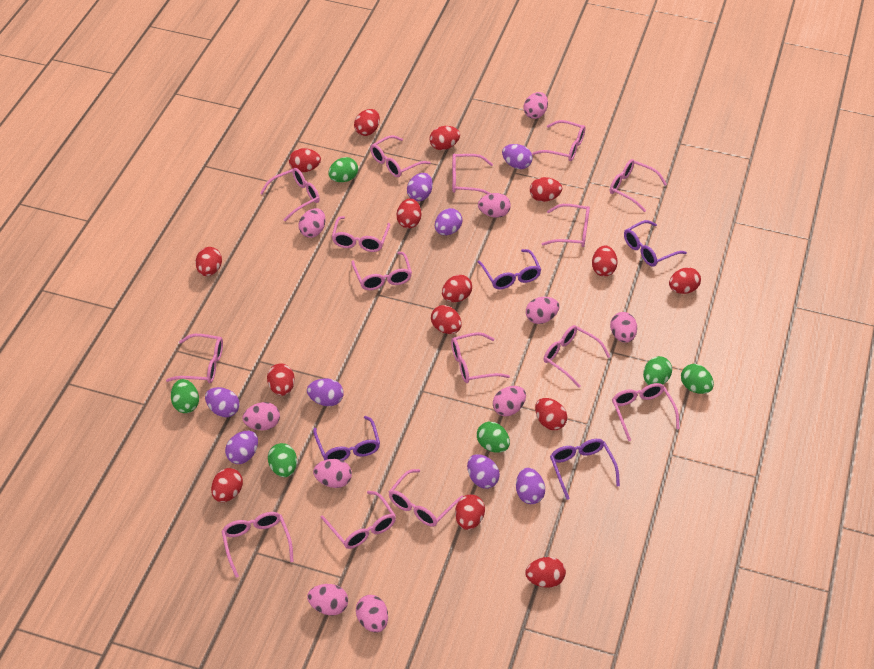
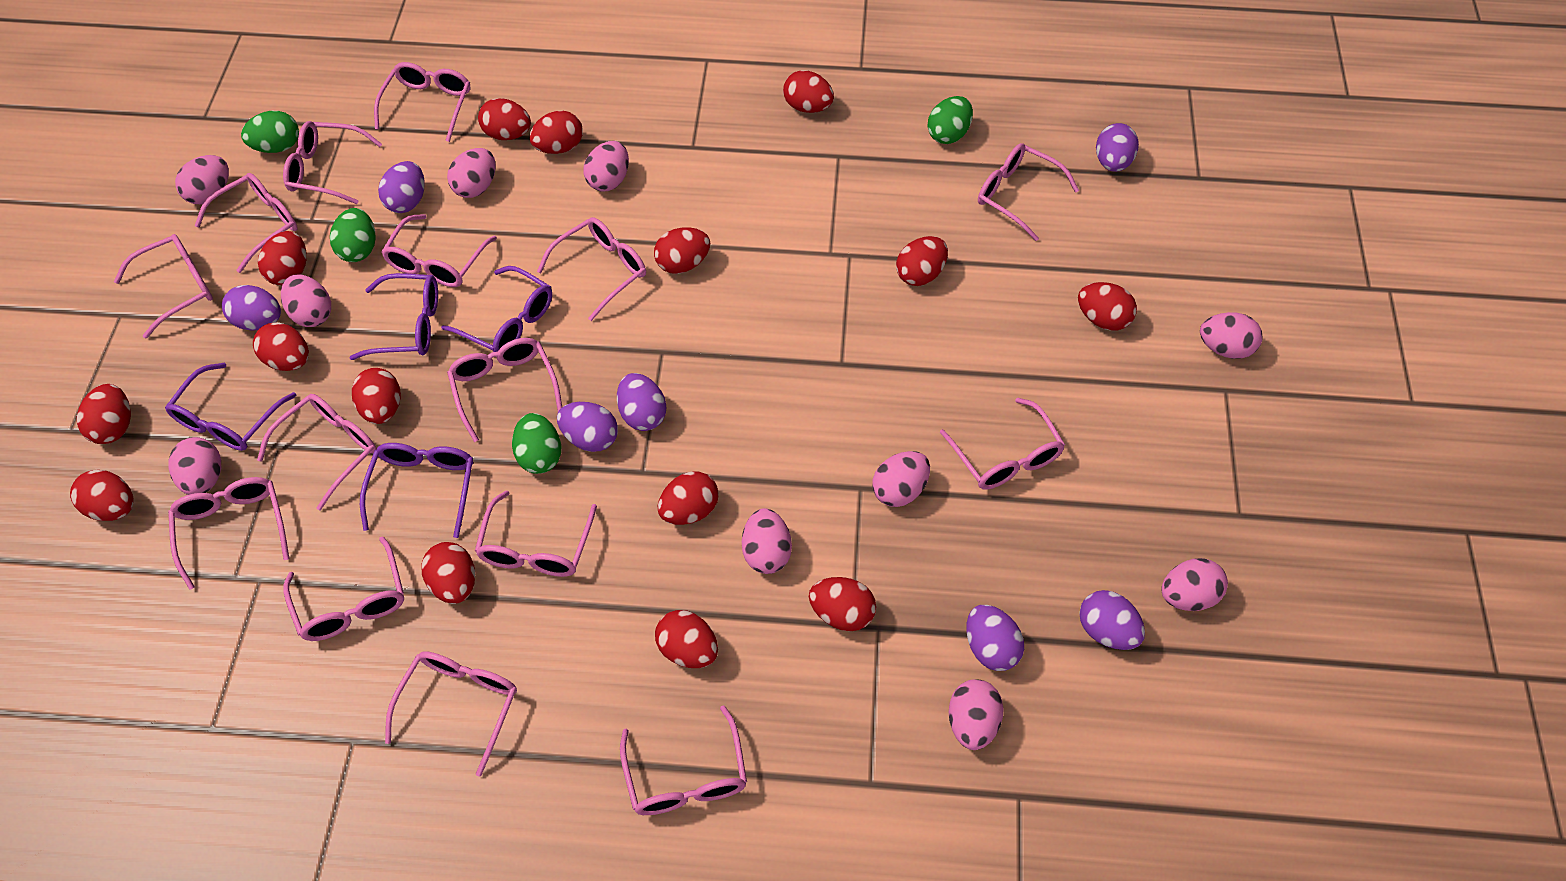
green egg: 6 -> 4
purple egg: 8 -> 7

